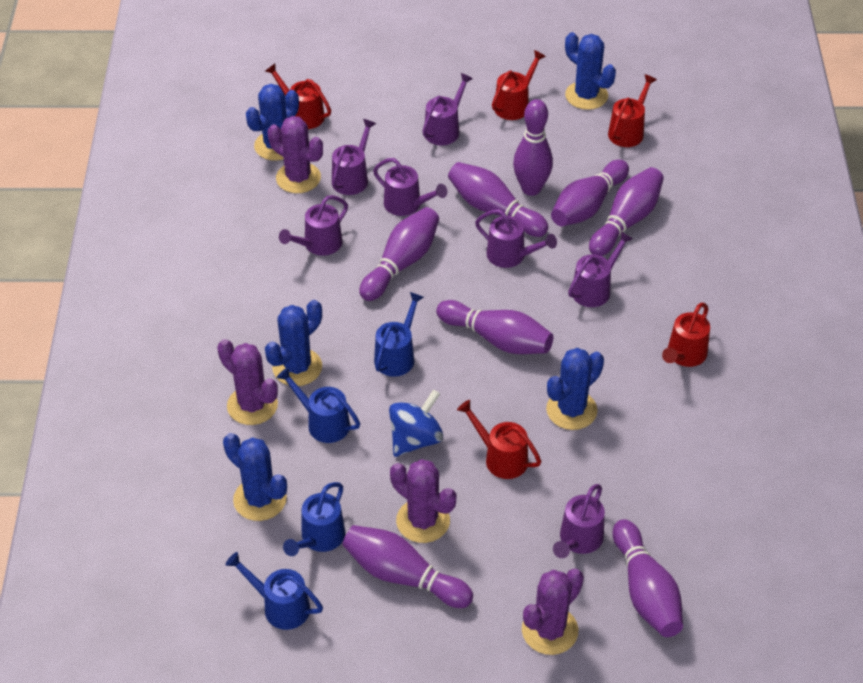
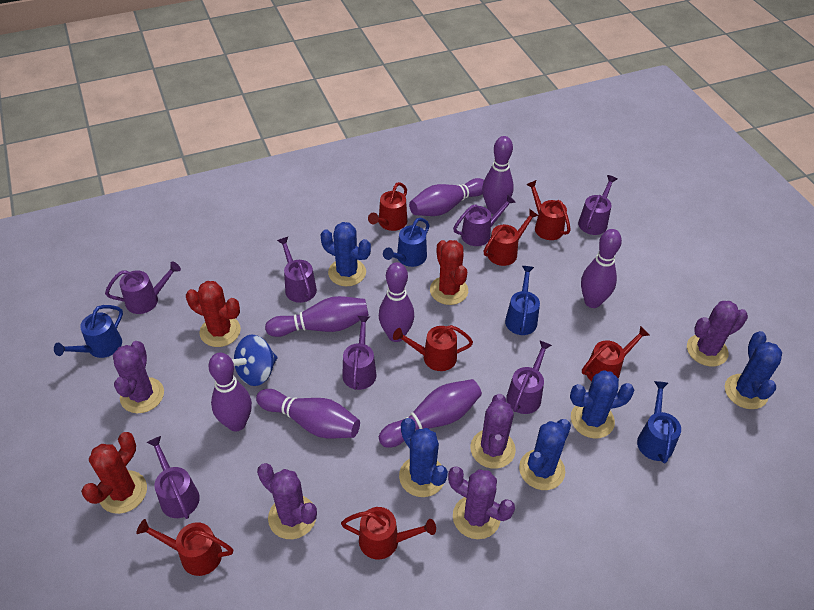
purple cactus: 4 -> 5
red cactus: 0 -> 3
red watering can: 5 -> 7

